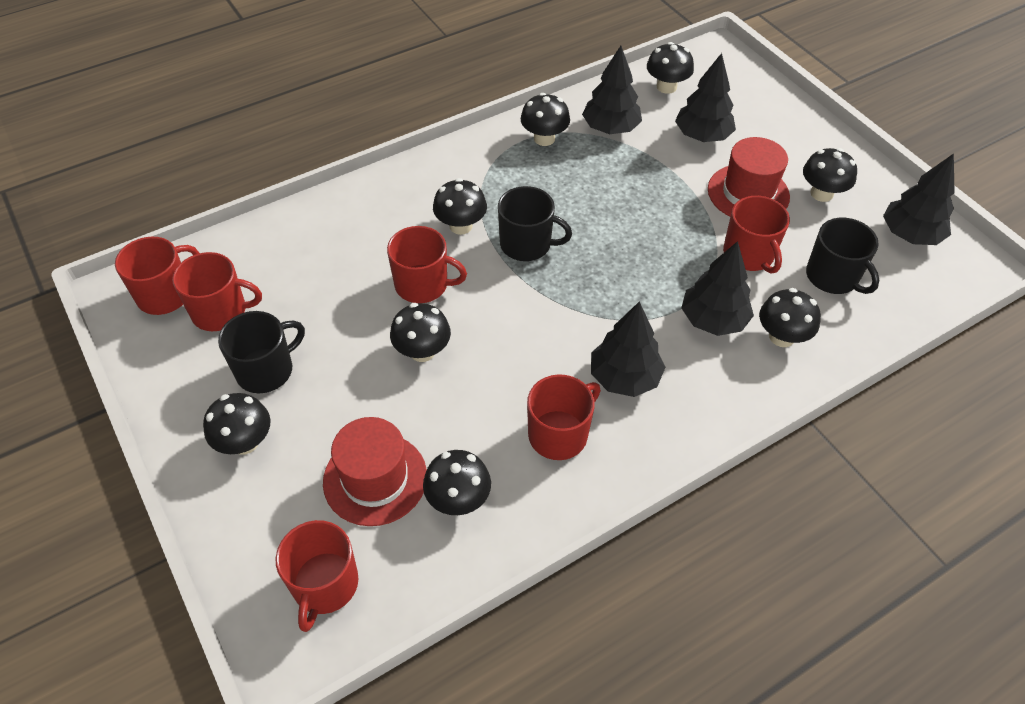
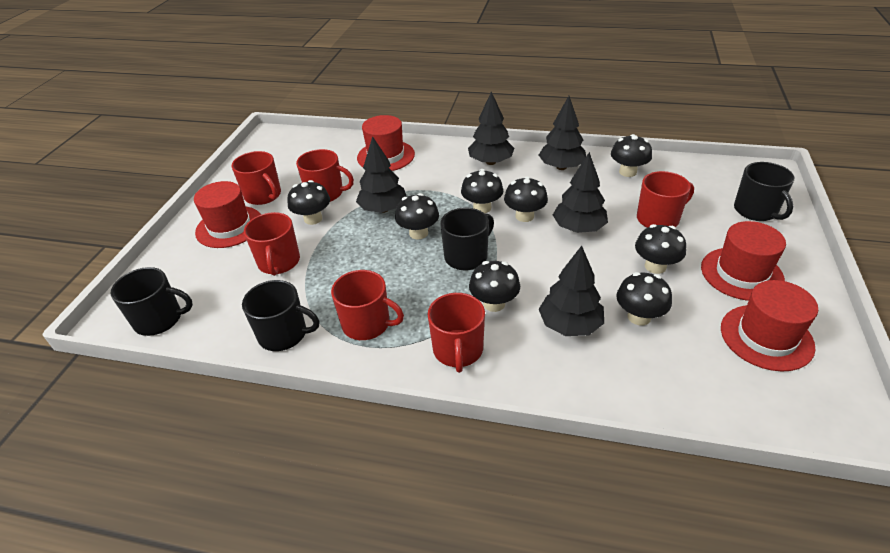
black mug: 3 -> 4
red hat: 2 -> 4

